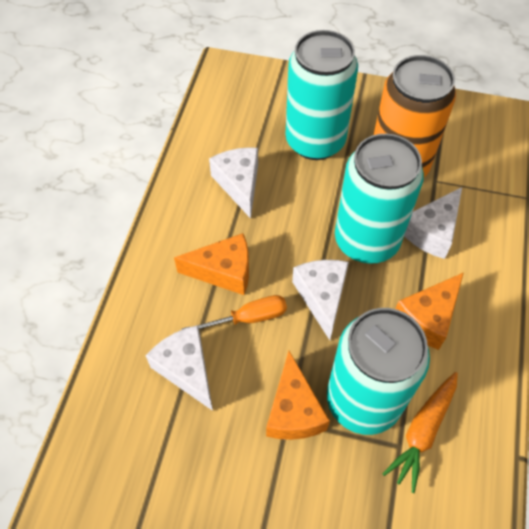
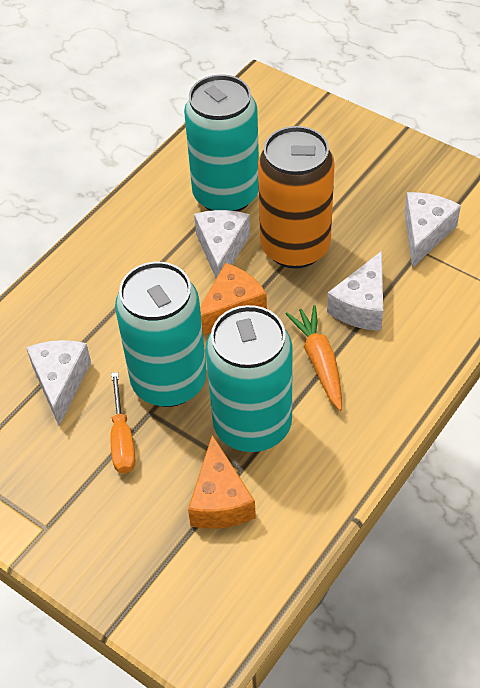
orange cheese: 3 -> 2

